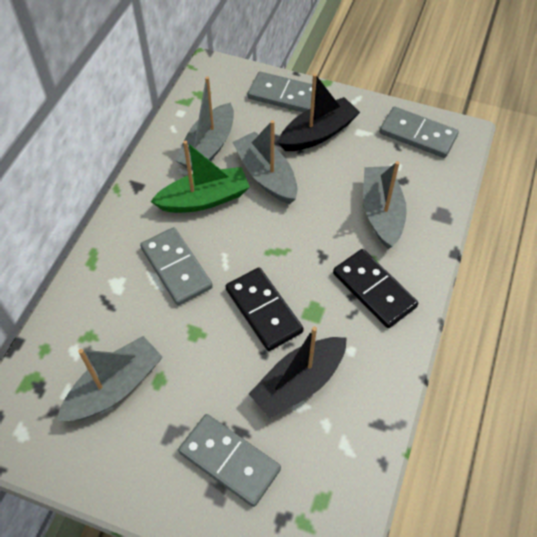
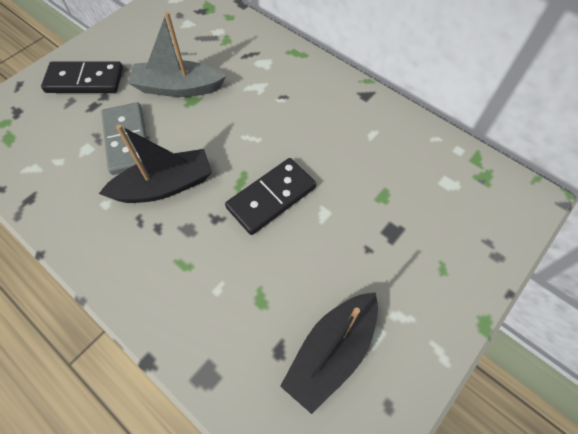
green boat: 1 -> 0
grey boat: 4 -> 1
grey domino: 4 -> 1

